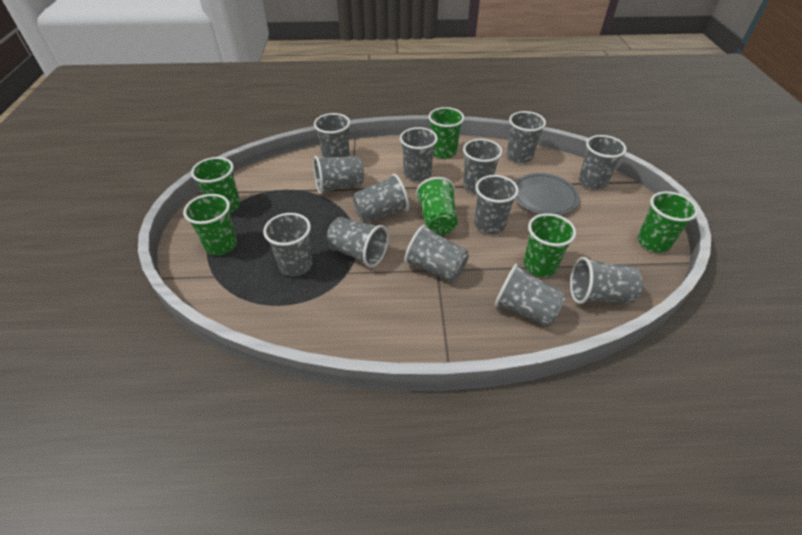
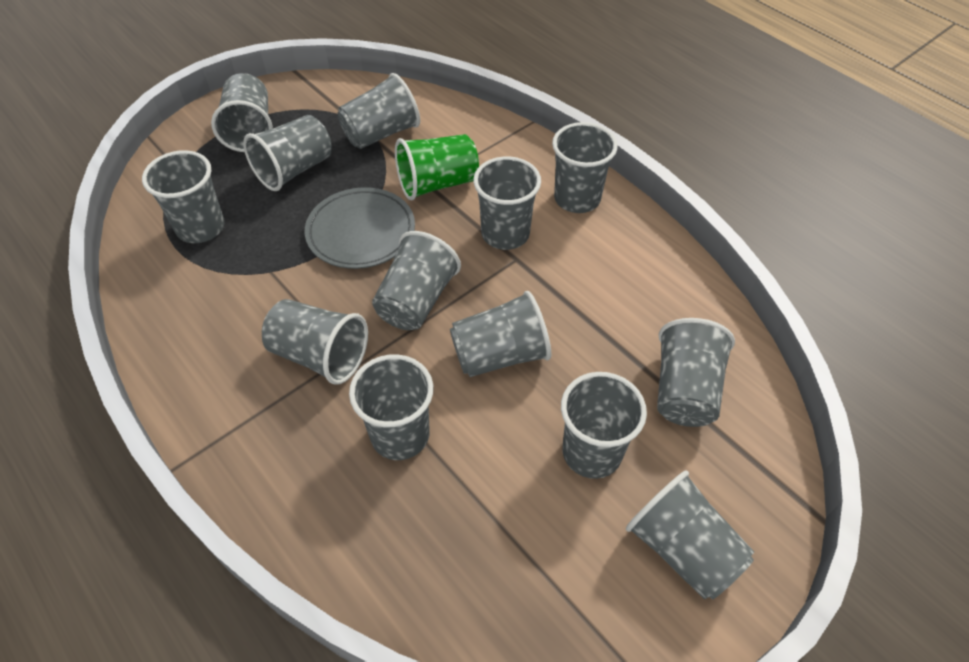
green cup: 6 -> 1

